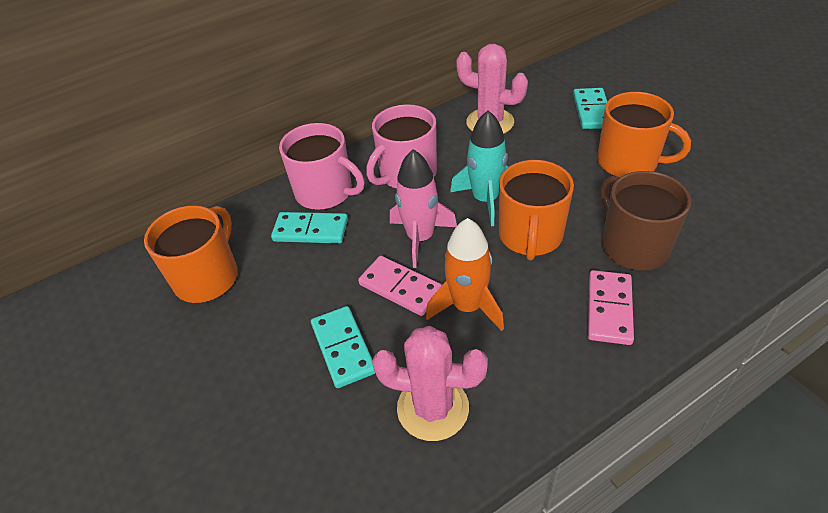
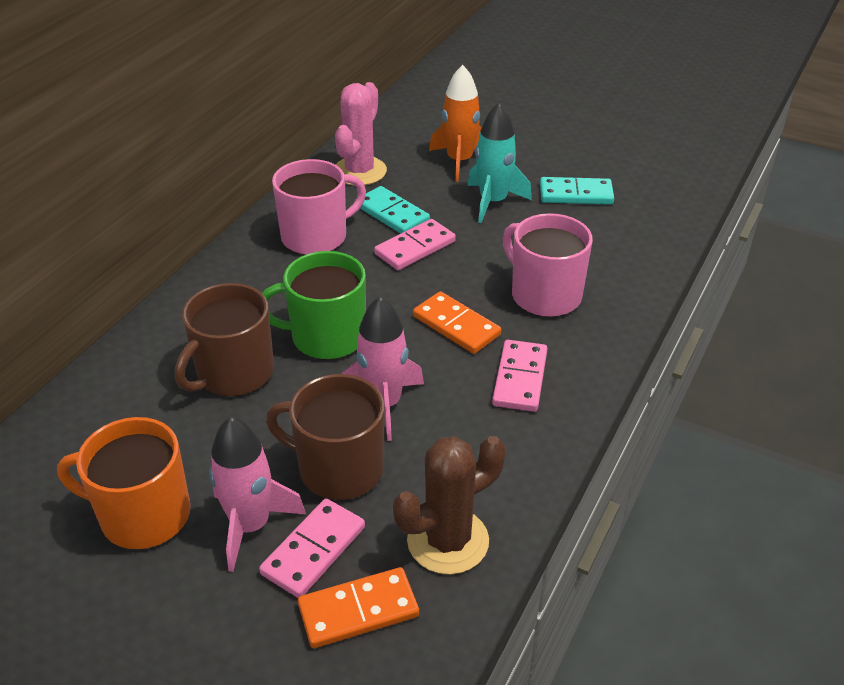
brown cactus: 0 -> 1
brown mug: 1 -> 2
green mug: 0 -> 1
orange domino: 0 -> 2
orange mug: 3 -> 1
pink cactus: 2 -> 1
pink domino: 2 -> 3
pink rocket: 1 -> 2
turquoise domino: 3 -> 2

